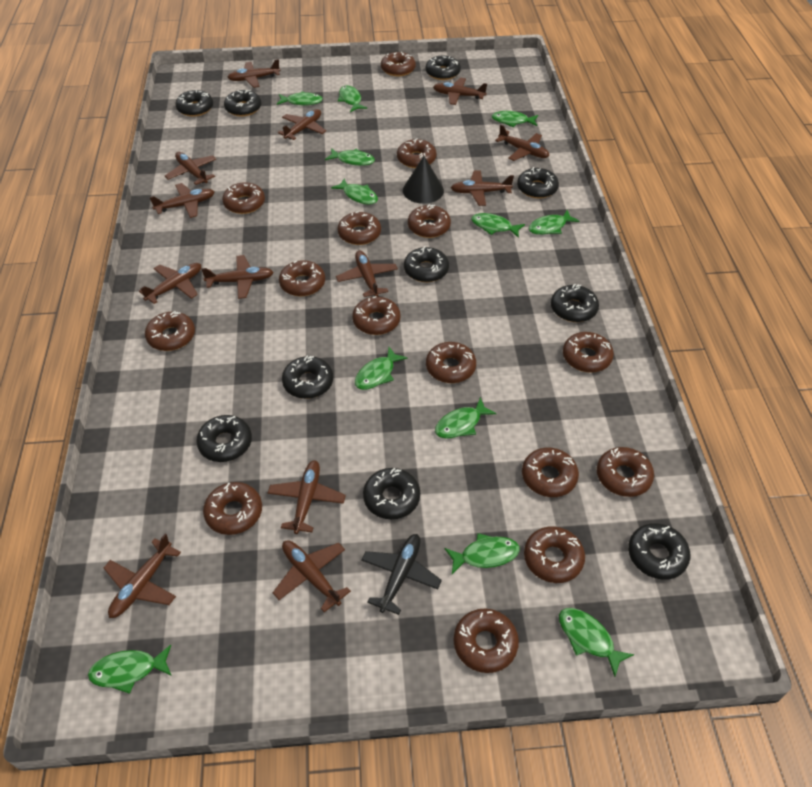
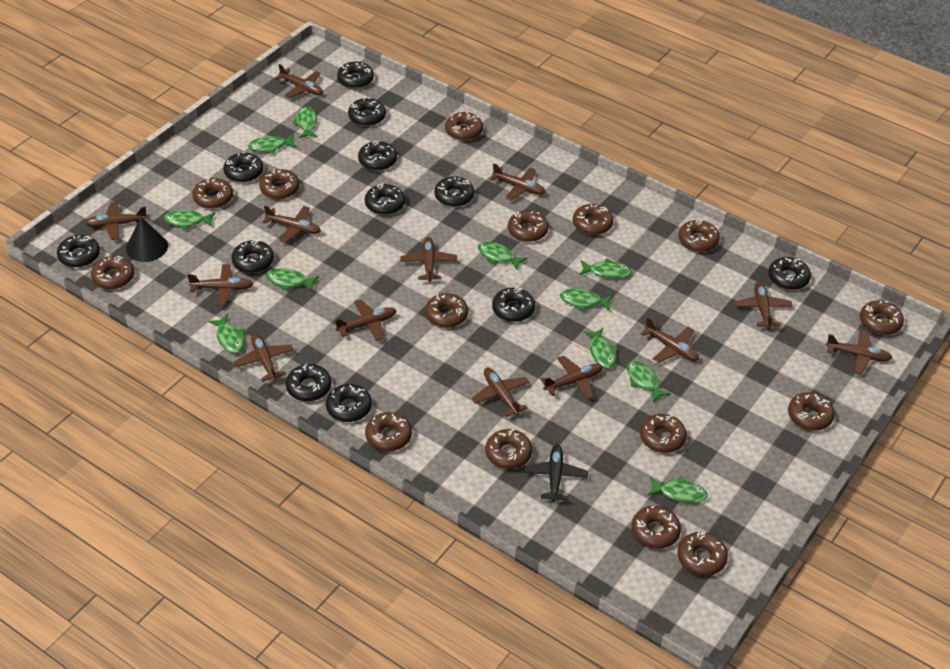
black donut: 10 -> 12
green fish: 12 -> 11

